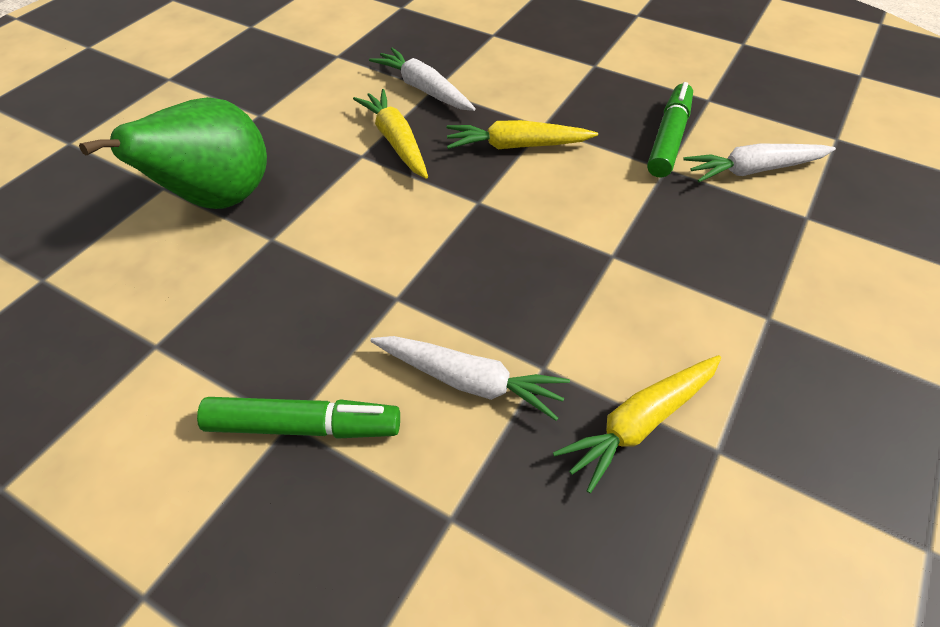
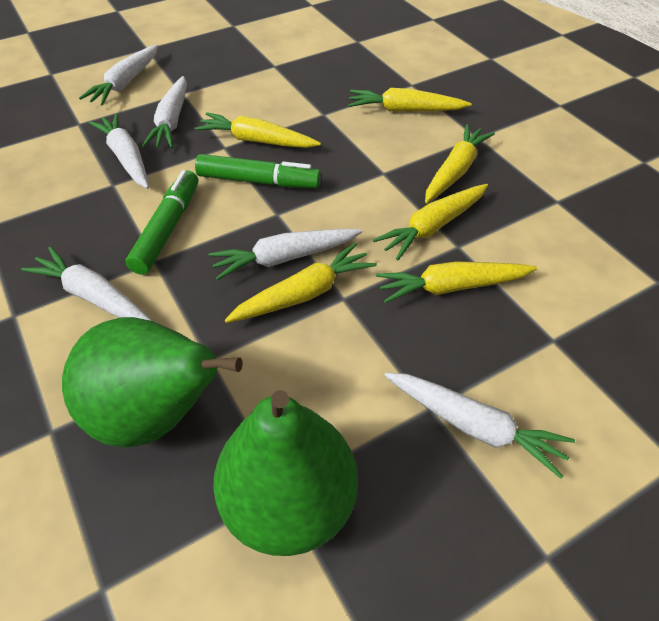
green pear: 1 -> 2
white carrot: 3 -> 6
yellow carrot: 3 -> 6

